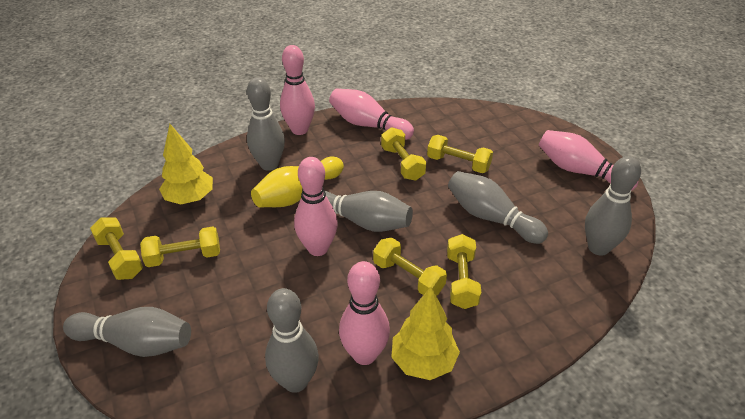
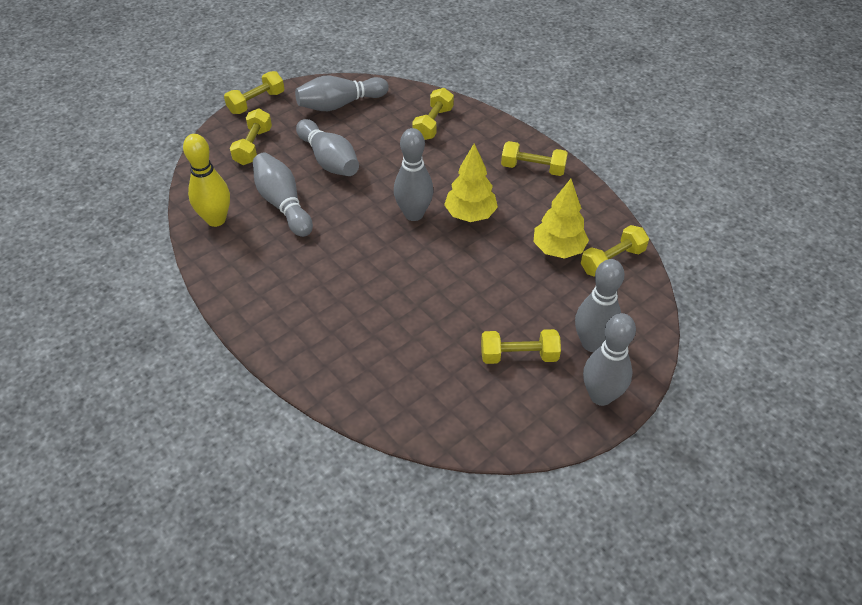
pink bowling pin: 5 -> 0

